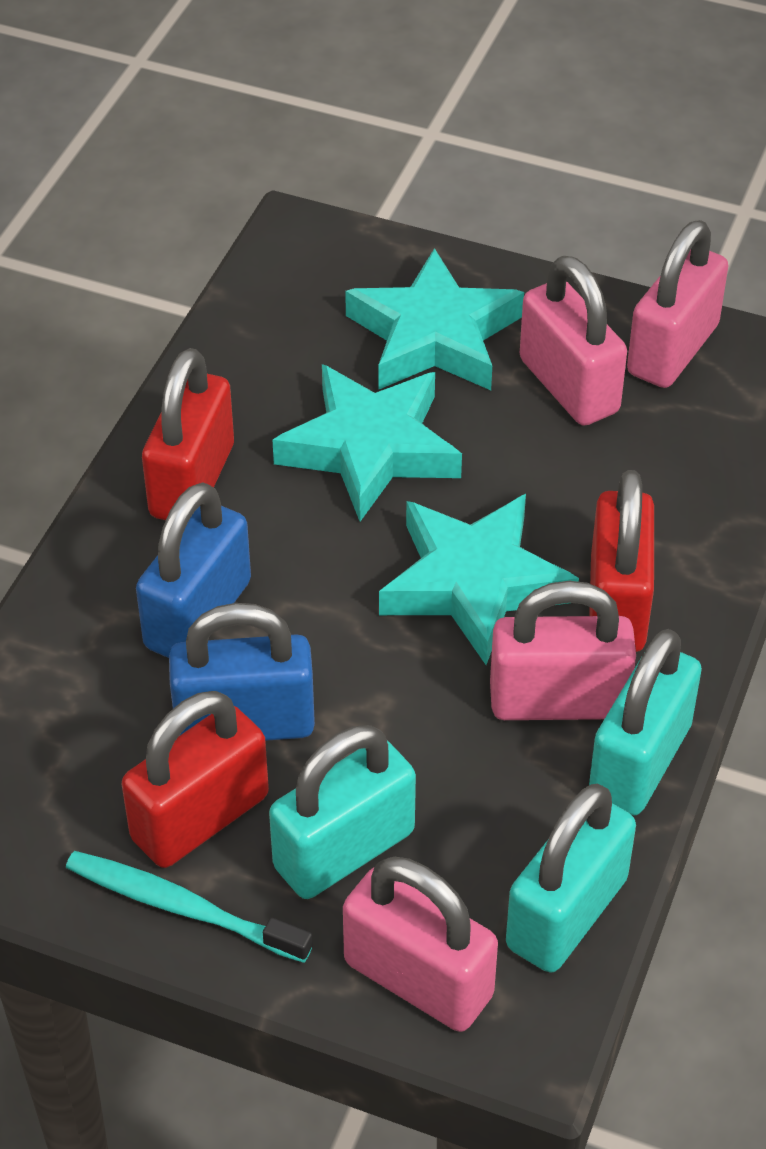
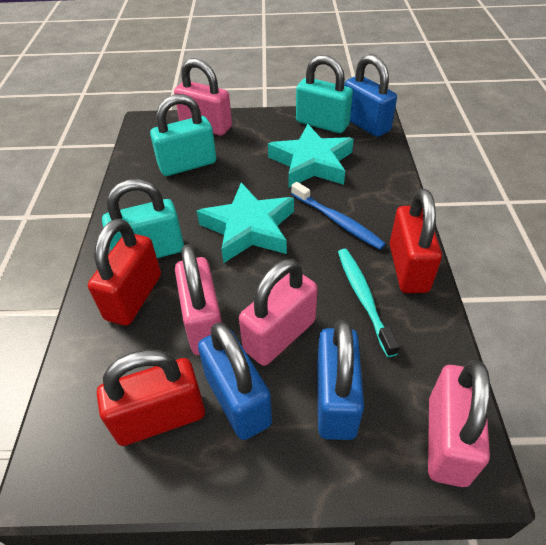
blue padlock: 2 -> 3
blue toothbrush: 0 -> 1
turquoise star: 3 -> 2

